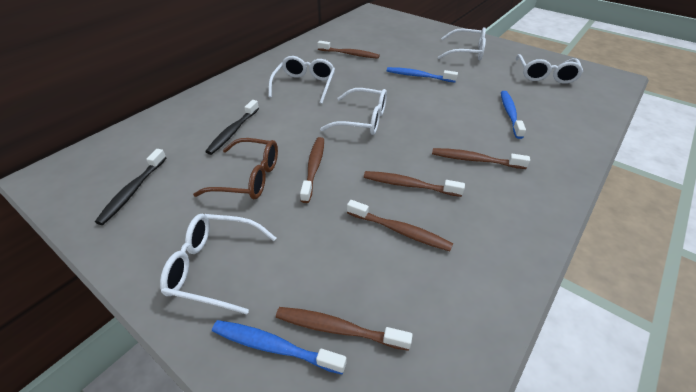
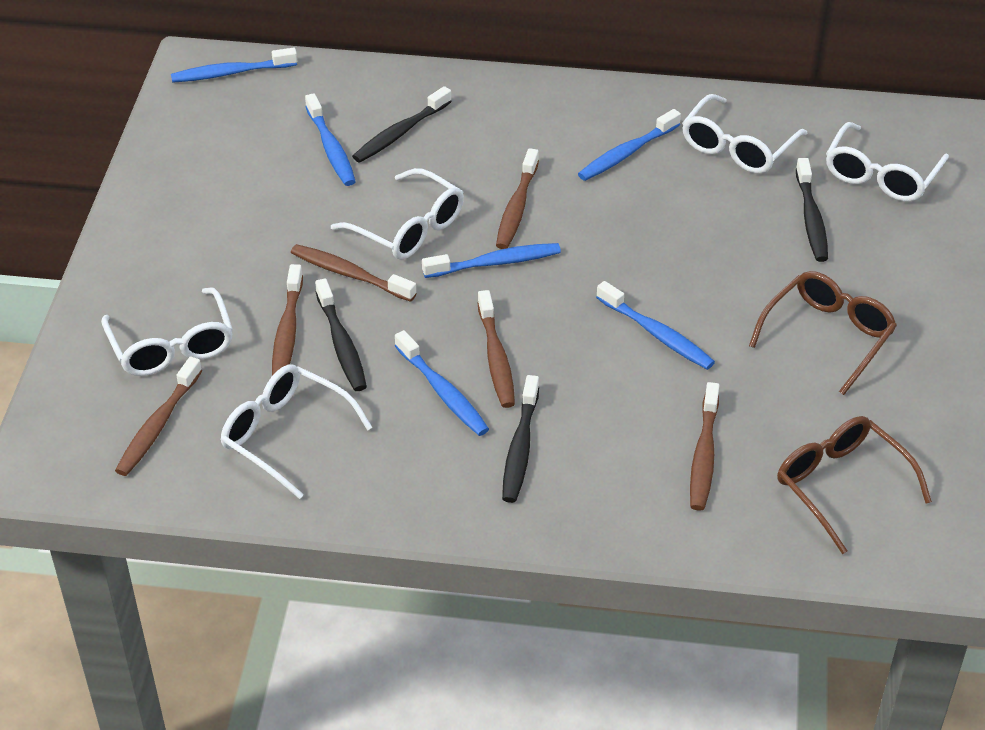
black toothbrush: 2 -> 4
blue toothbrush: 3 -> 6
brown glasses: 1 -> 2

